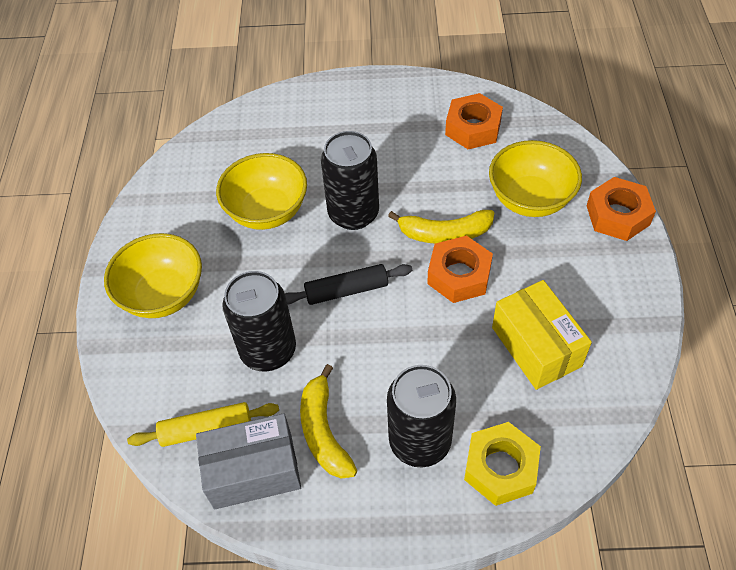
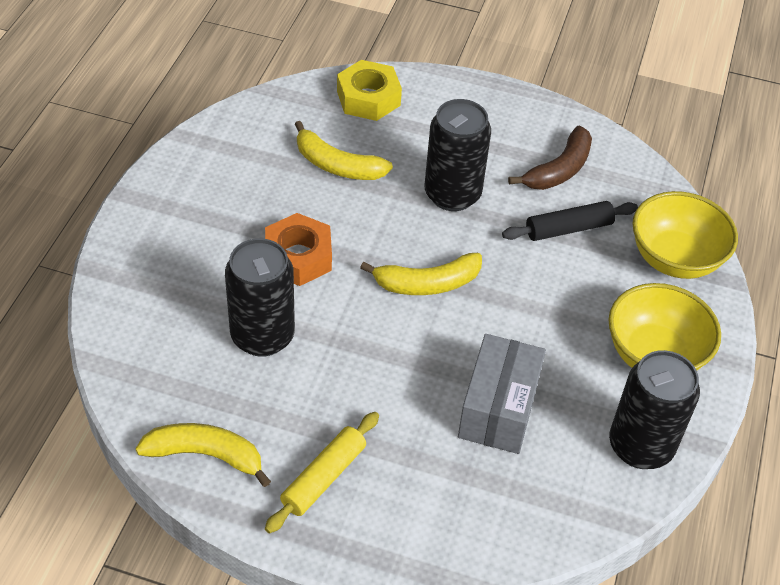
brown banana: 0 -> 1
orange nut: 3 -> 1
yellow banana: 2 -> 3
yellow bowl: 3 -> 2
yellow box: 1 -> 0

